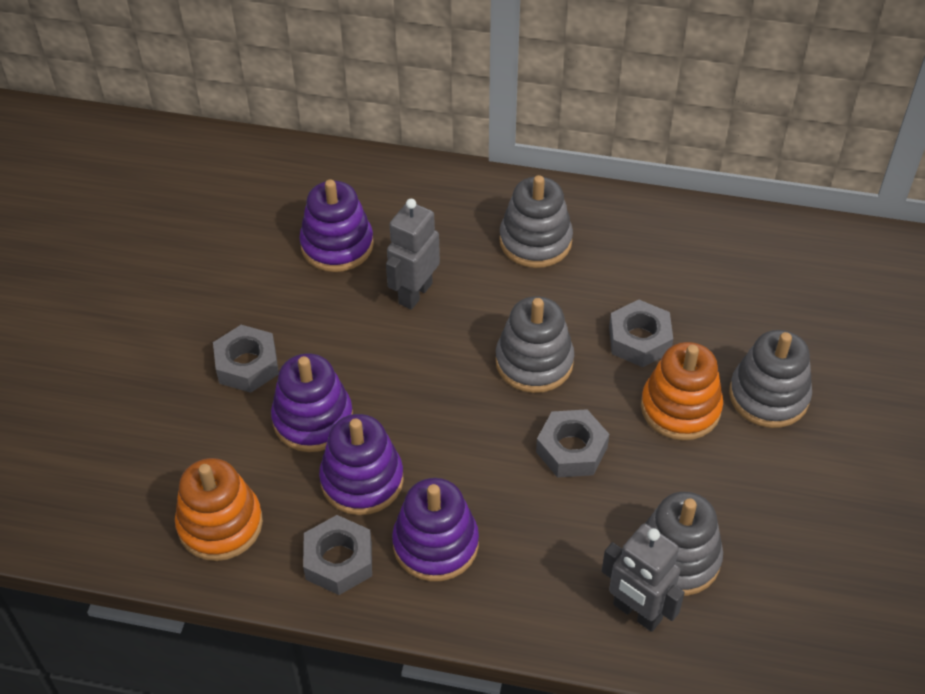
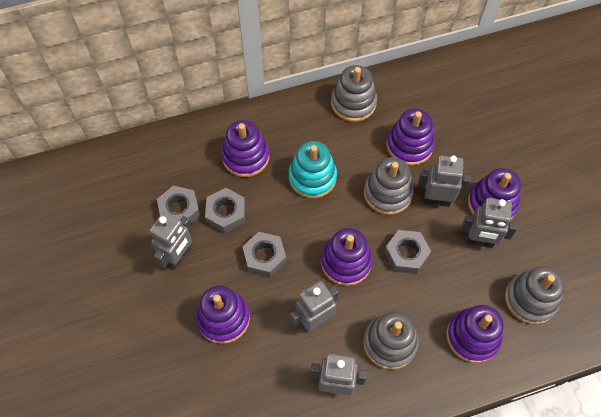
grey robot: 2 -> 5
orange stacking toy: 2 -> 0
purple stacking toy: 4 -> 6
turquoise stacking toy: 0 -> 1

